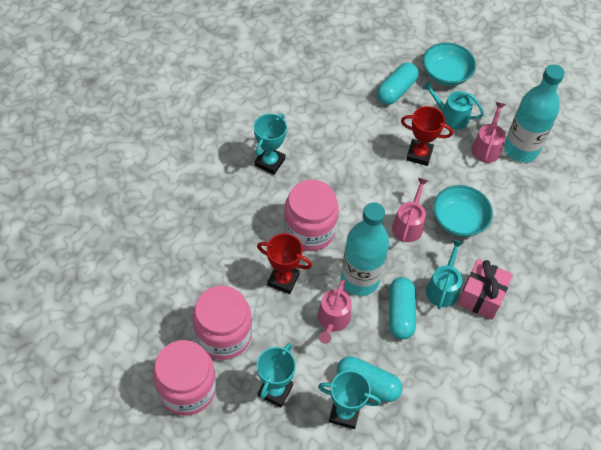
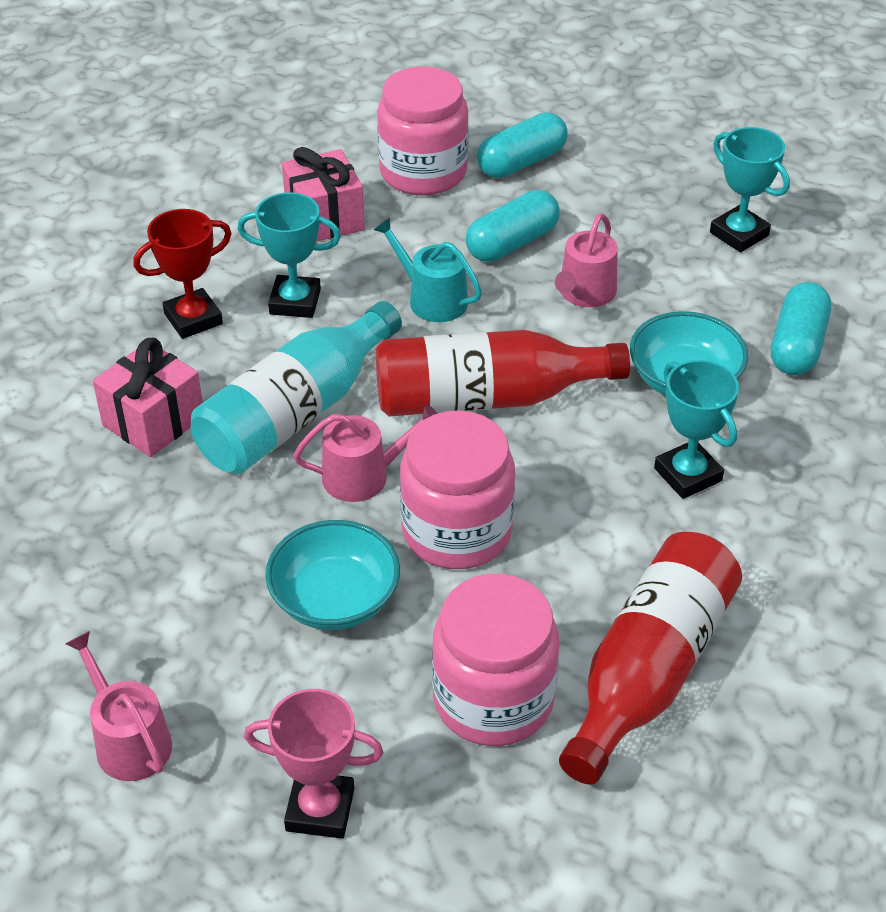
pink gift: 1 -> 2
pink trophy: 0 -> 1
red bottle: 0 -> 2
red trophy: 2 -> 1
turquoise bottle: 2 -> 1
turquoise watering can: 2 -> 1

